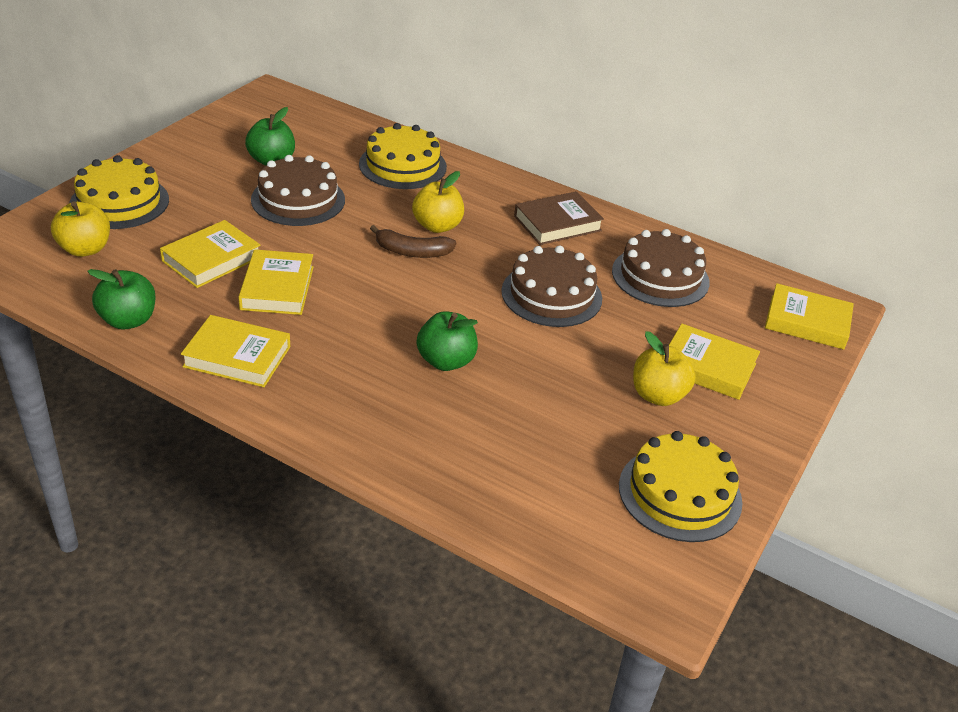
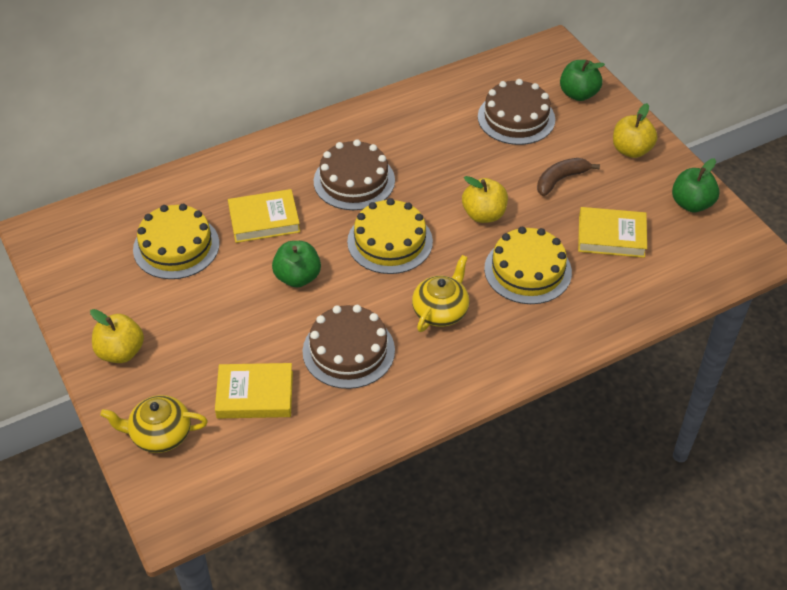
brown book: 1 -> 0
yellow book: 5 -> 3
yellow teapot: 0 -> 2

